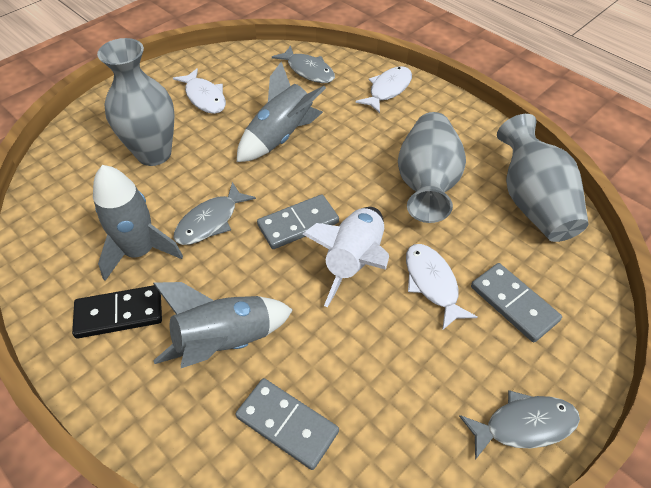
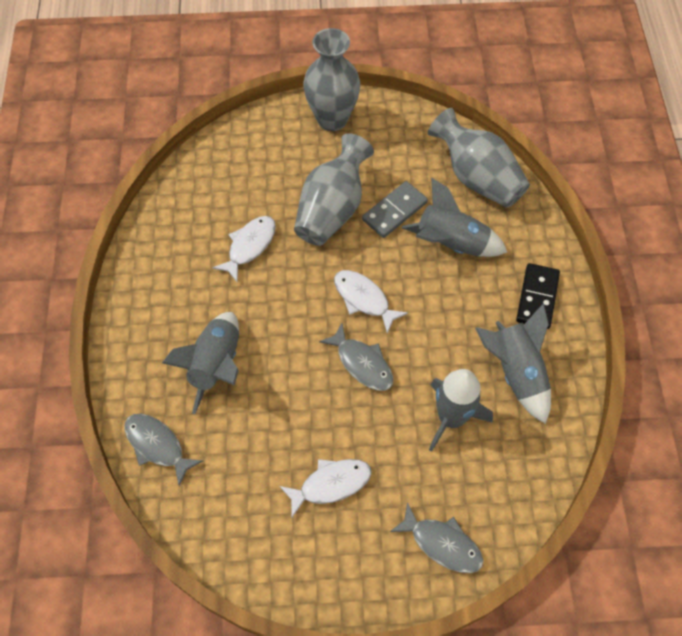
grey domino: 3 -> 1
grey rocket: 3 -> 4
white rocket: 1 -> 0

